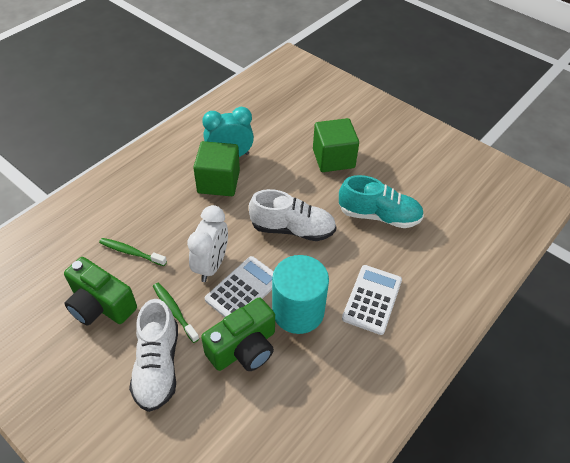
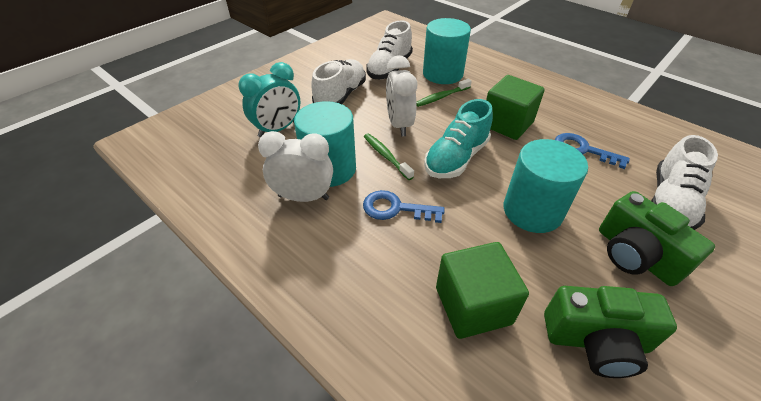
blue key: 0 -> 2
turquoise cylinder: 1 -> 3
white calculator: 2 -> 0
white clock: 1 -> 2
white shoe: 2 -> 3

